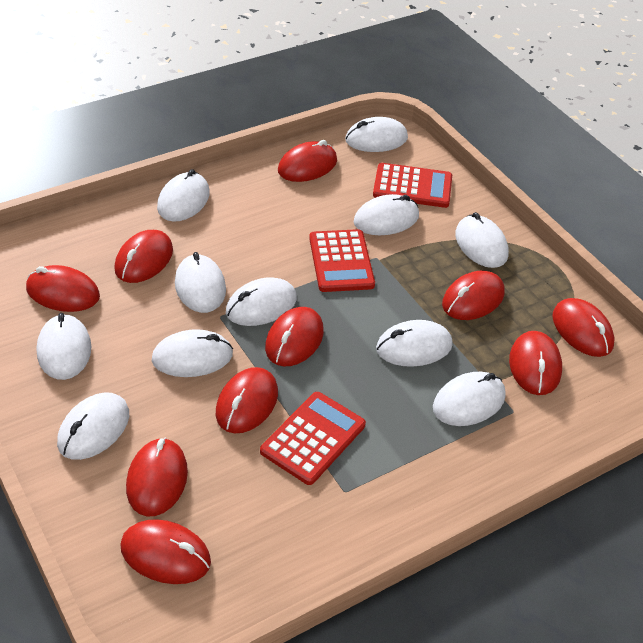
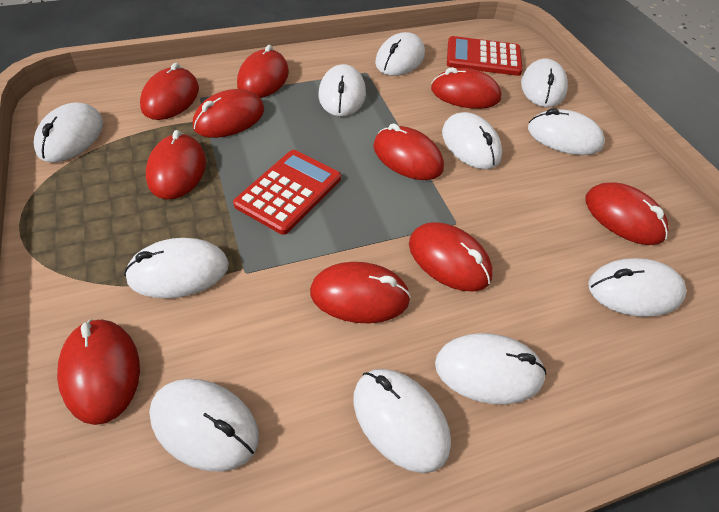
red calculator: 3 -> 2

